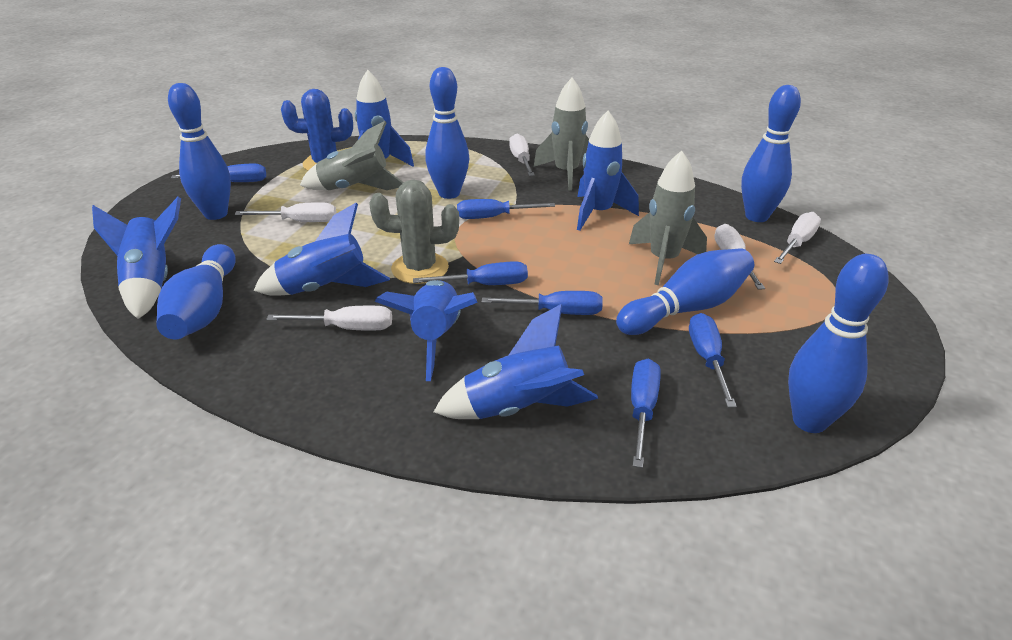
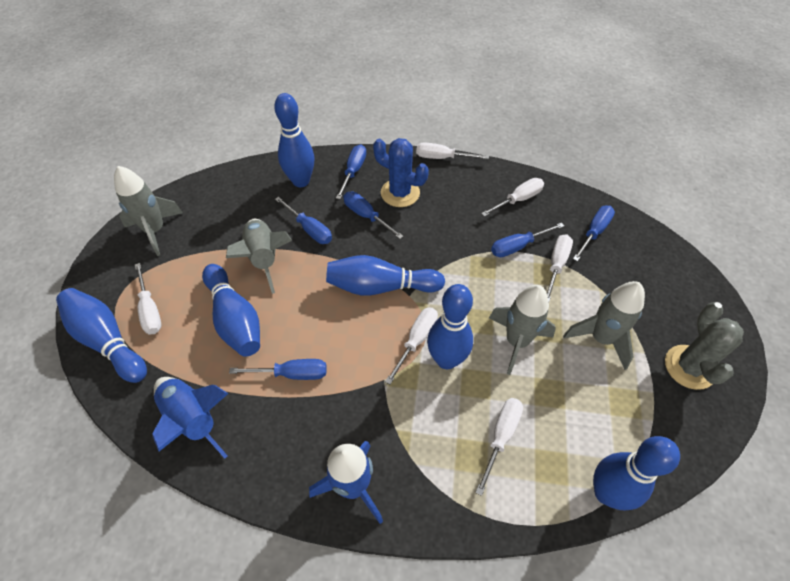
blue rocket: 6 -> 2
grey rocket: 3 -> 4
white screwdriver: 5 -> 6

